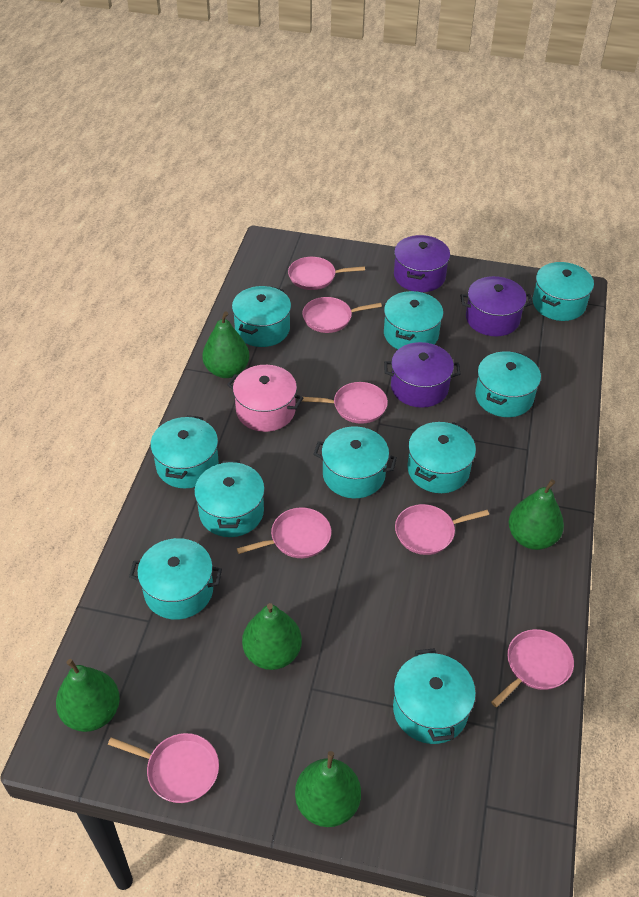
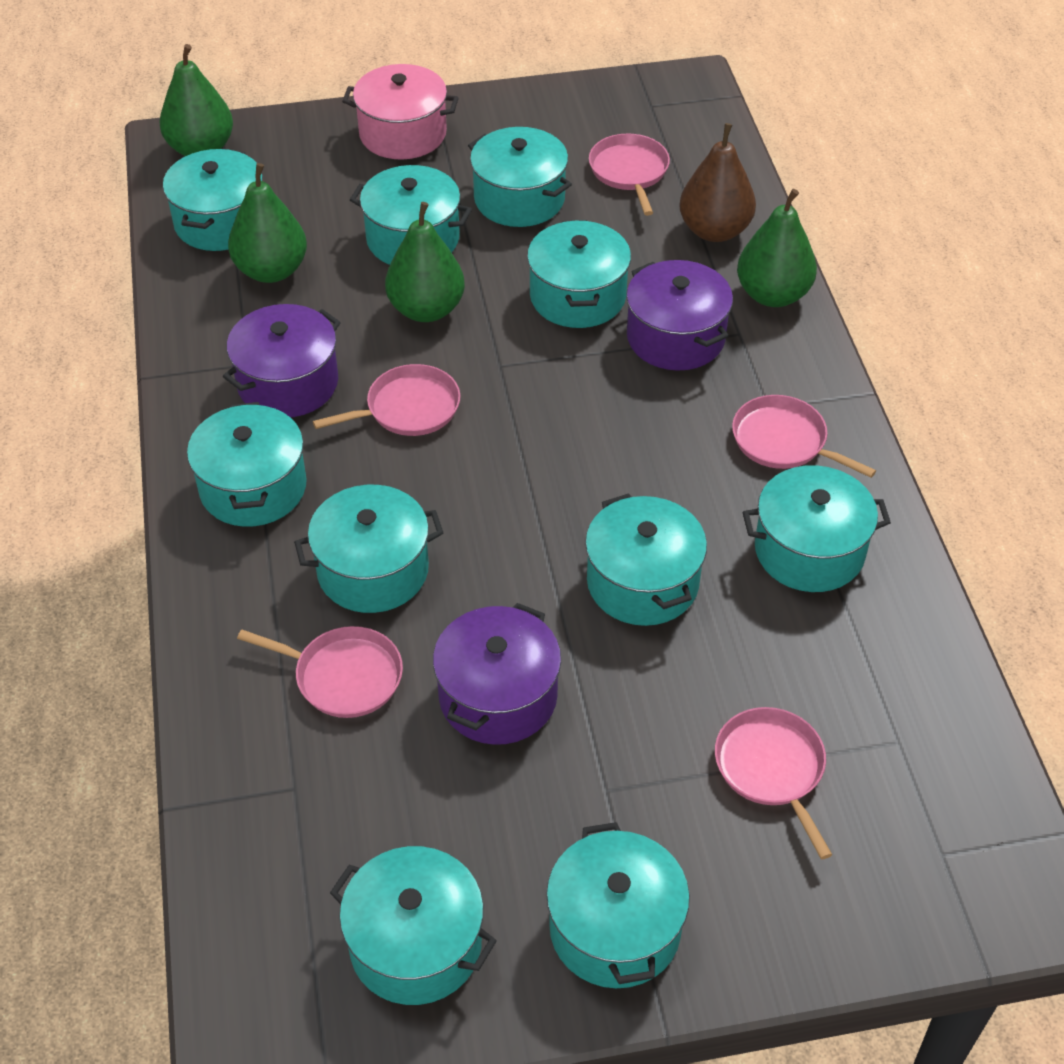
brown pear: 0 -> 1
green pear: 5 -> 4
pink pan: 7 -> 5

